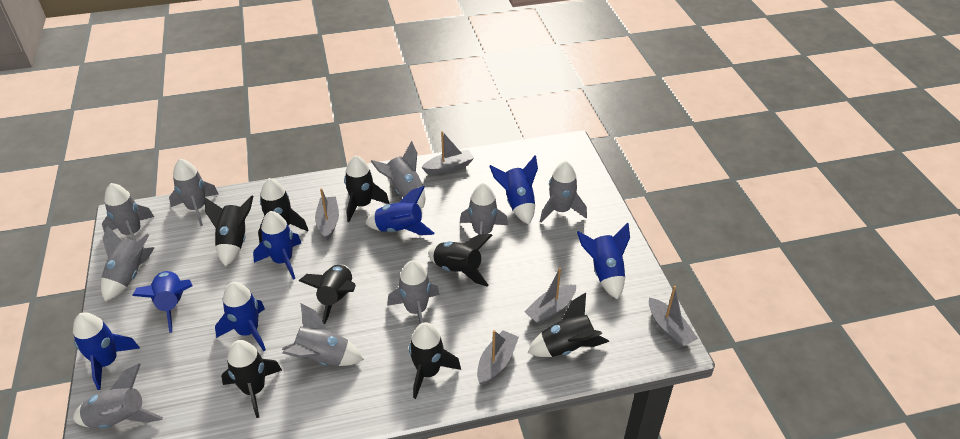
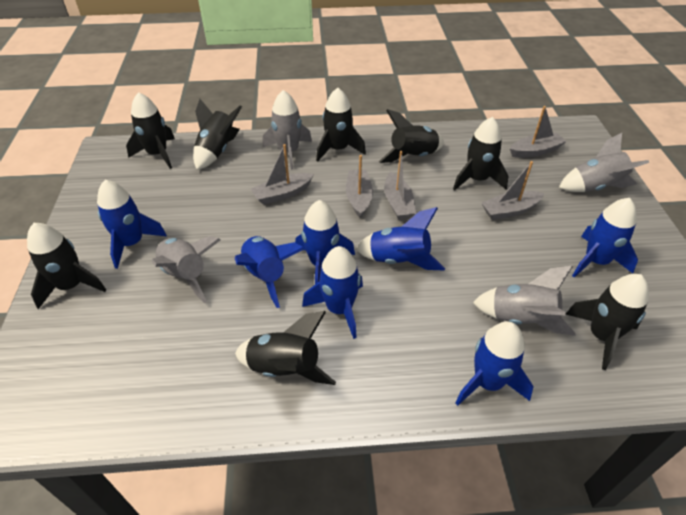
grey rocket: 9 -> 4

